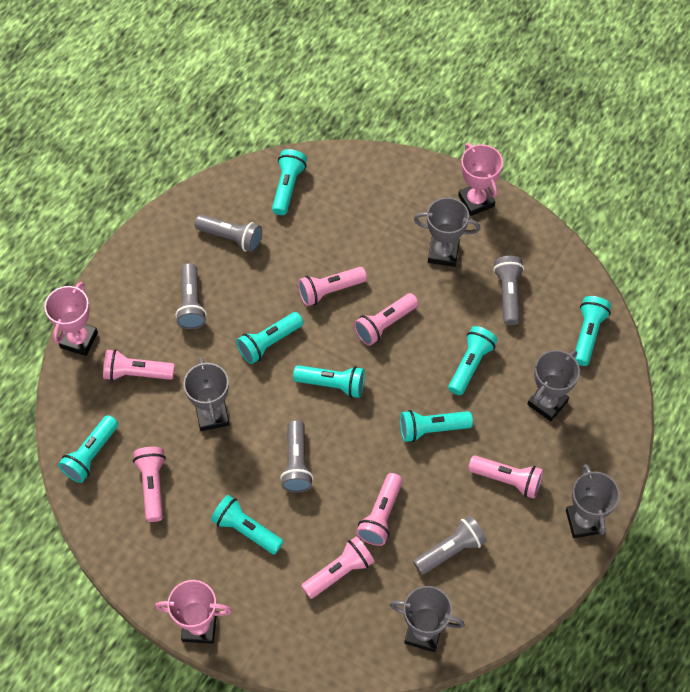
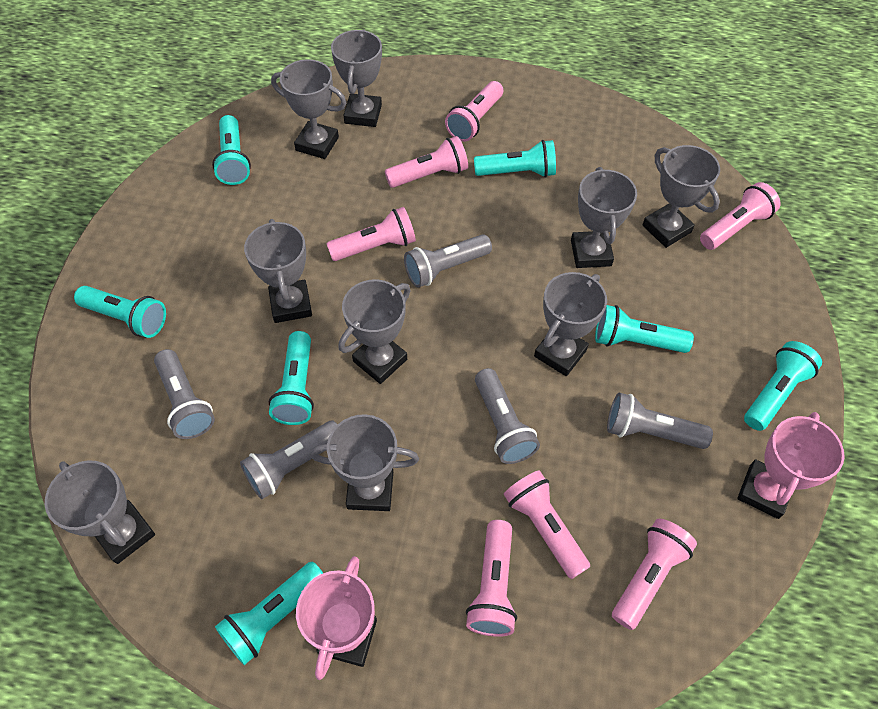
grey trophy: 5 -> 9
pink trophy: 3 -> 2
turquoise flashlight: 8 -> 7

